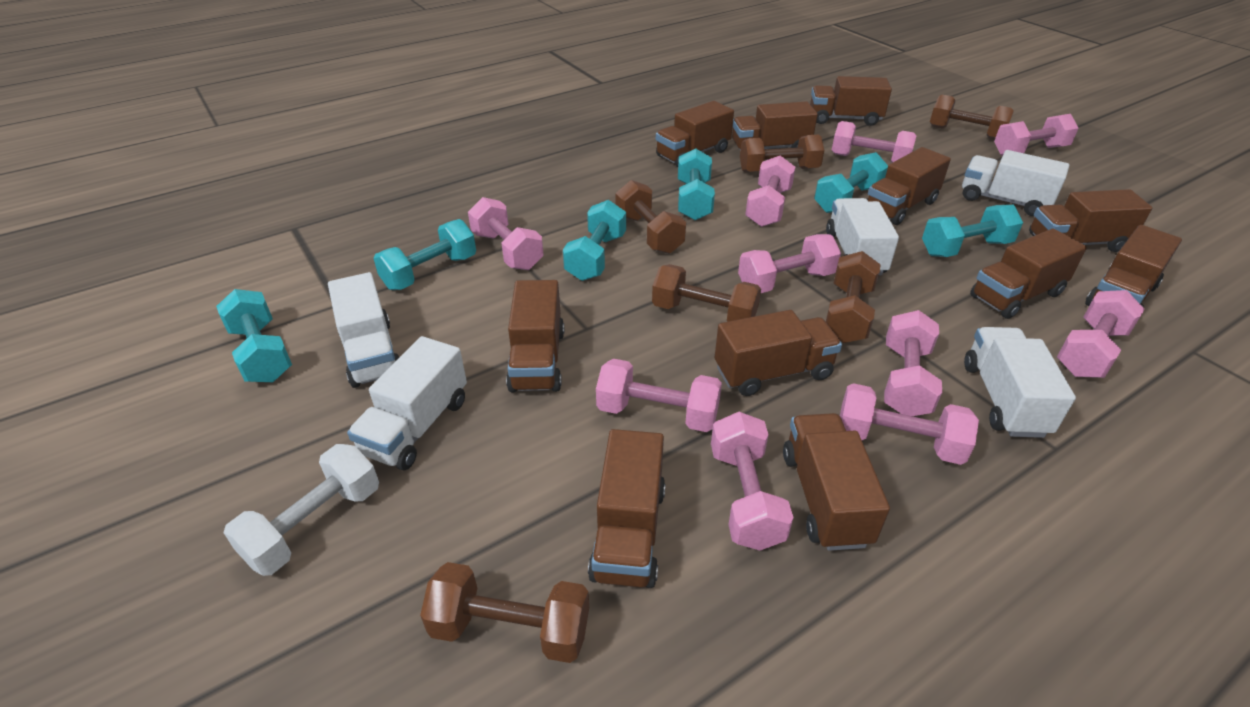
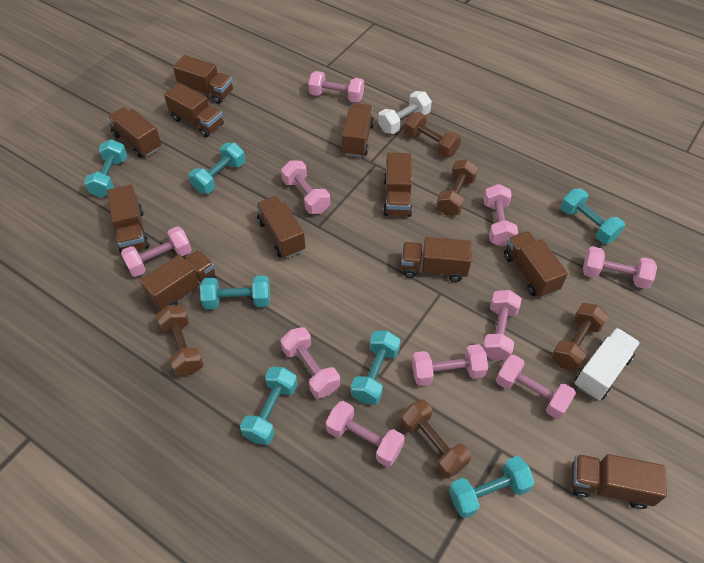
brown dumbbell: 6 -> 5
turquoise dumbbell: 6 -> 7
white truck: 5 -> 1

